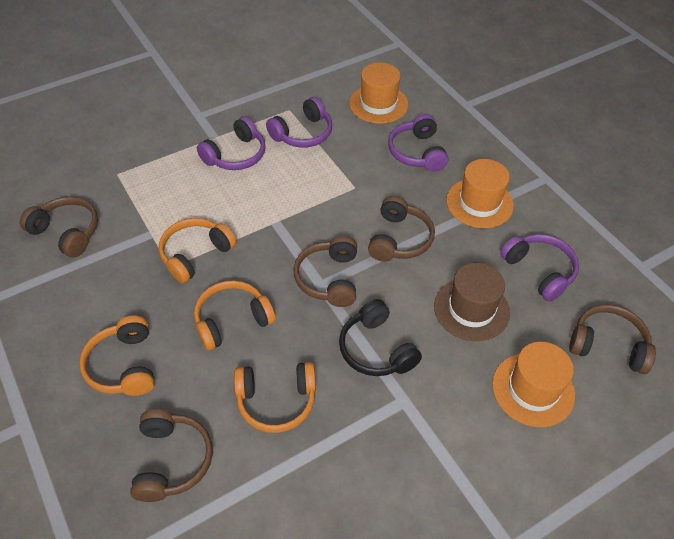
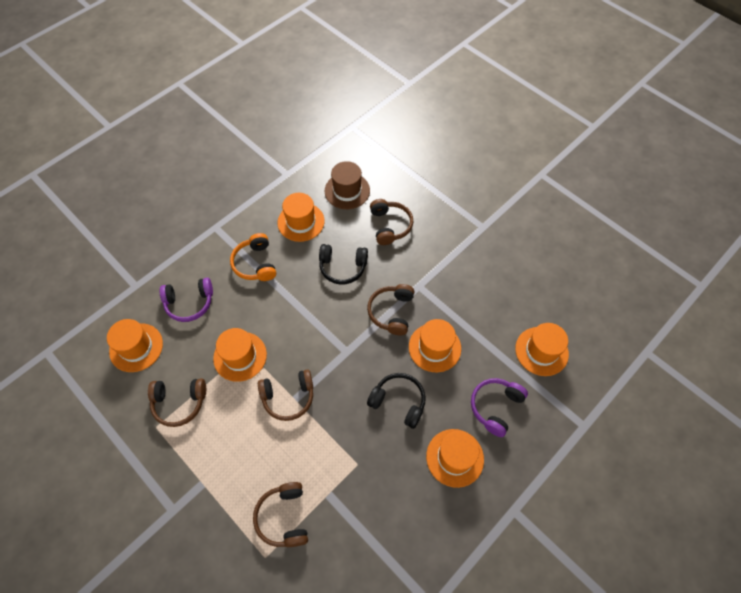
black headphones: 1 -> 2
orange hat: 3 -> 6
orange headphones: 4 -> 1
purple headphones: 4 -> 2

